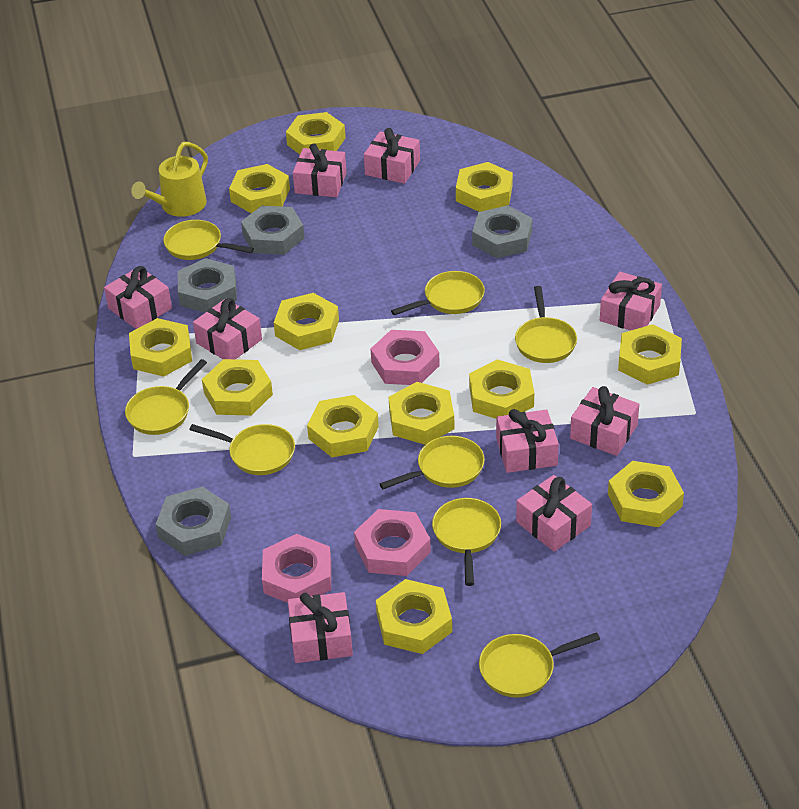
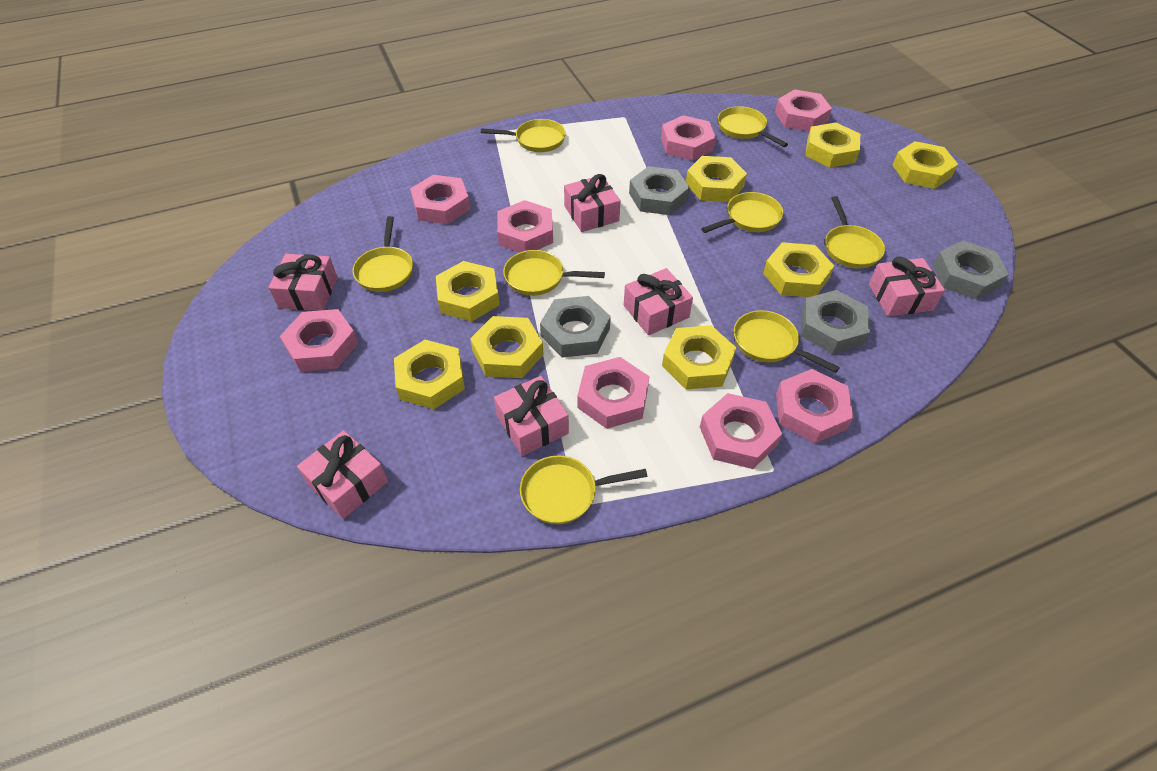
pink gift: 9 -> 6
pink nut: 3 -> 8
yellow nut: 12 -> 8
yellow watering can: 1 -> 0

